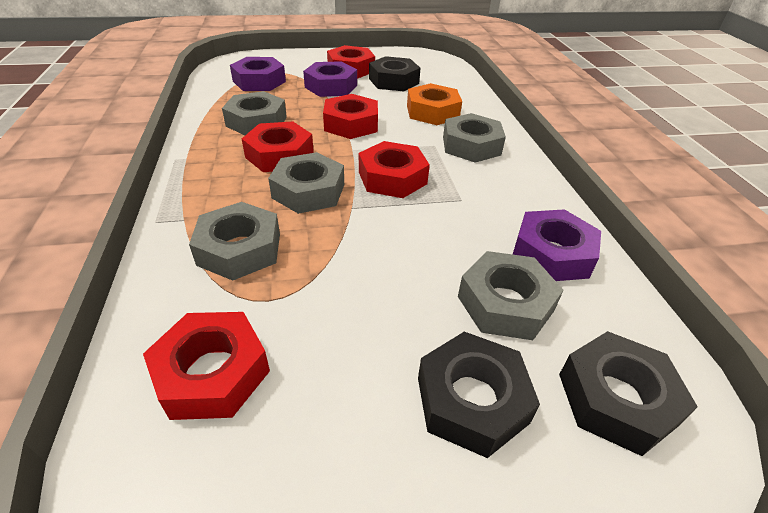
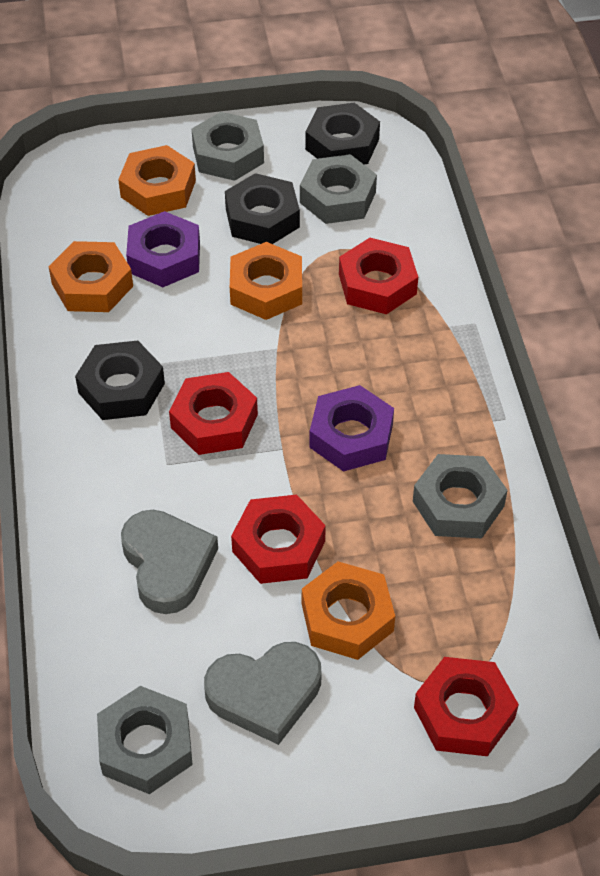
grey heart: 0 -> 2
grey nut: 5 -> 4
orange nut: 1 -> 4
purple nut: 3 -> 2
red nut: 5 -> 4

